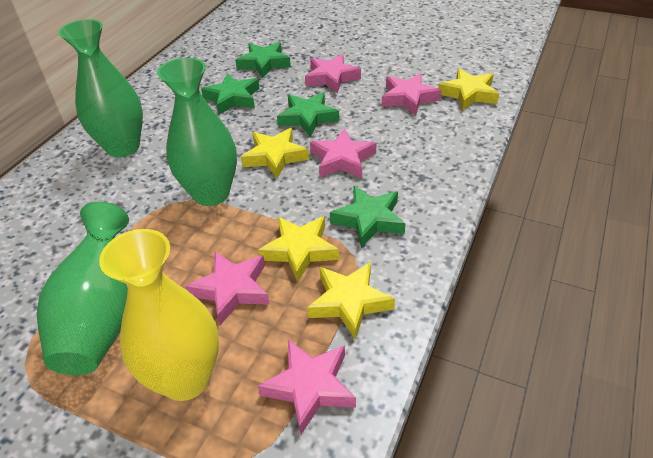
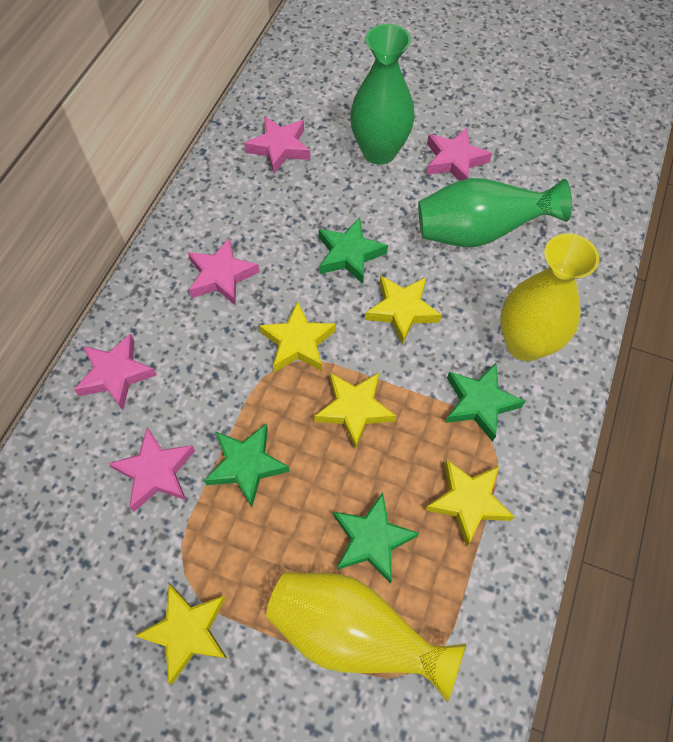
green vase: 3 -> 2
yellow star: 4 -> 5
yellow vase: 1 -> 2

